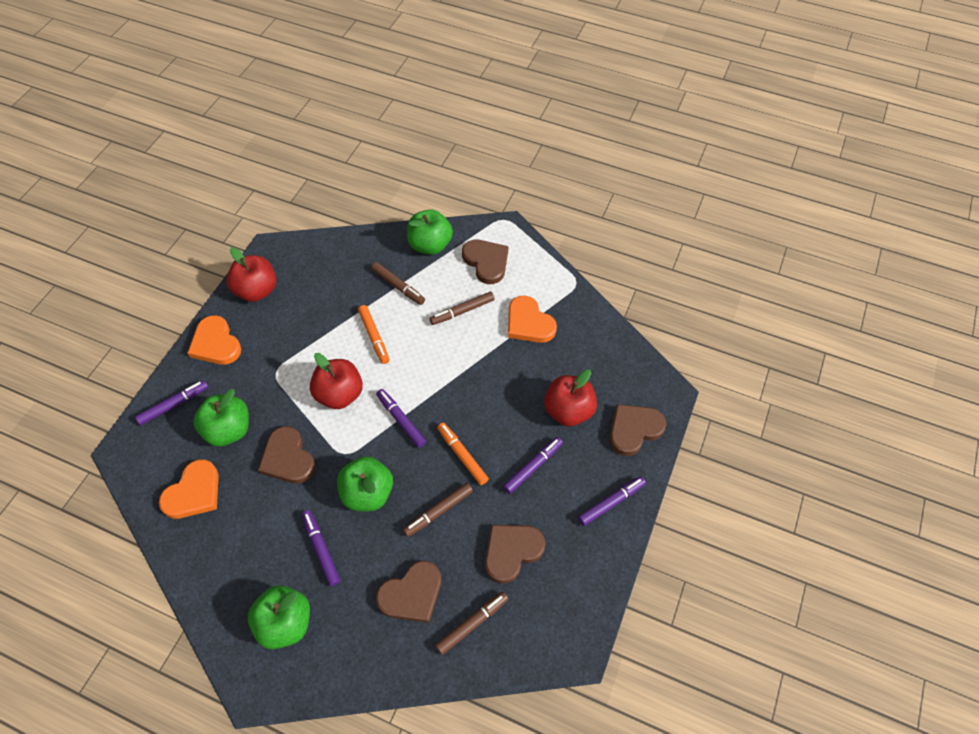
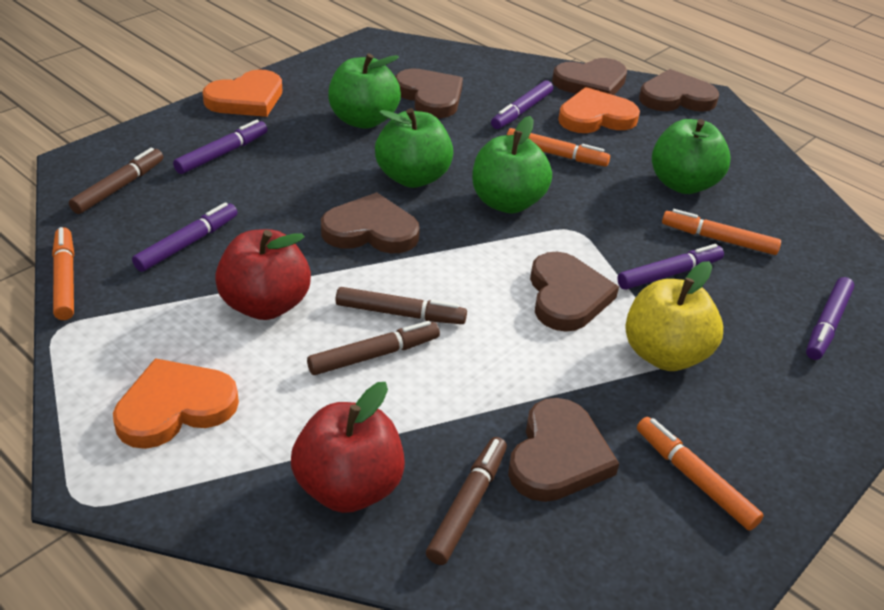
brown heart: 5 -> 6
orange marker: 2 -> 4
red apple: 3 -> 2
yellow apple: 0 -> 1

